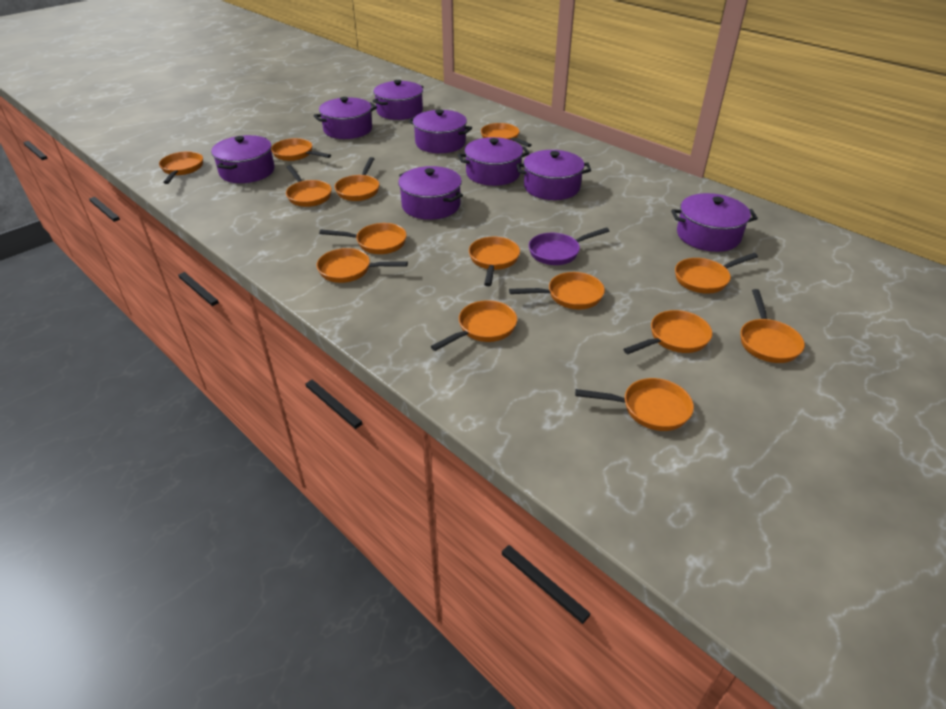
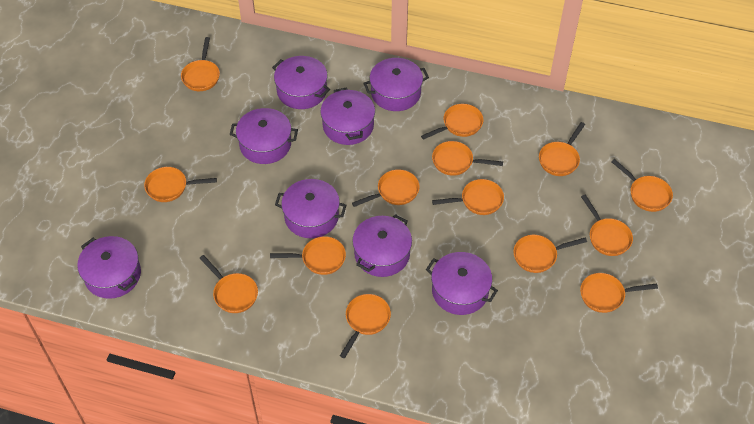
purple pan: 1 -> 0

